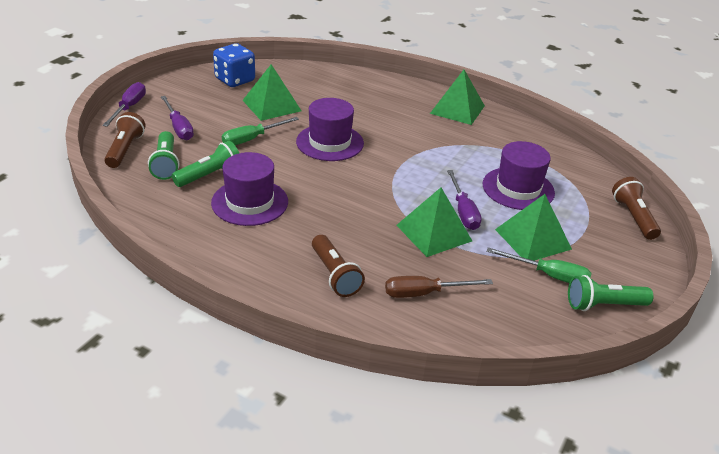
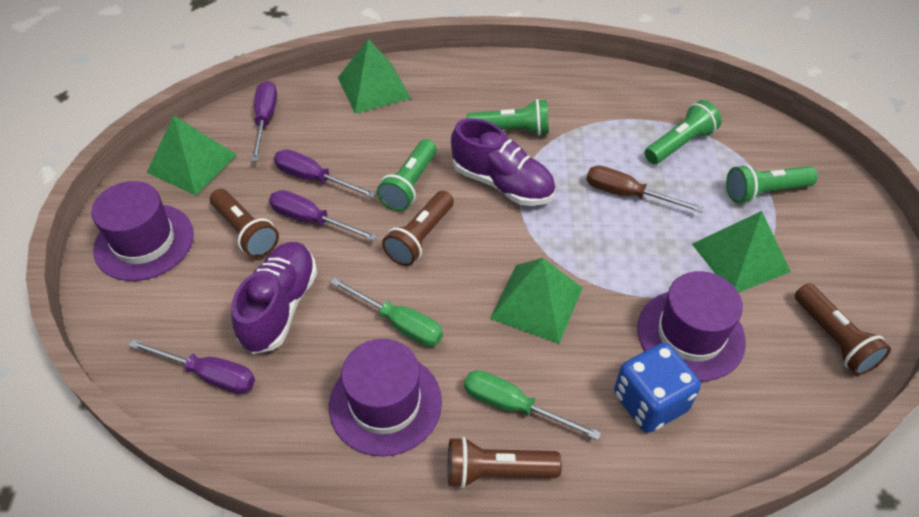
brown flashlight: 3 -> 4
green flashlight: 3 -> 4
purple screwdriver: 3 -> 4
purple shoe: 0 -> 2

